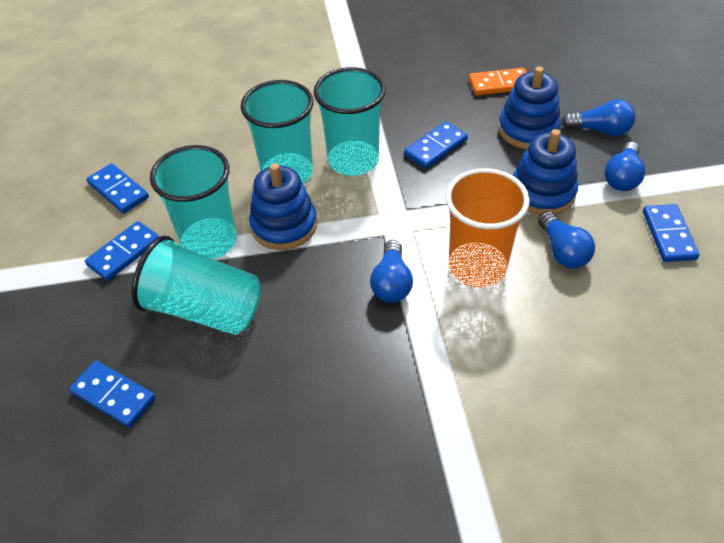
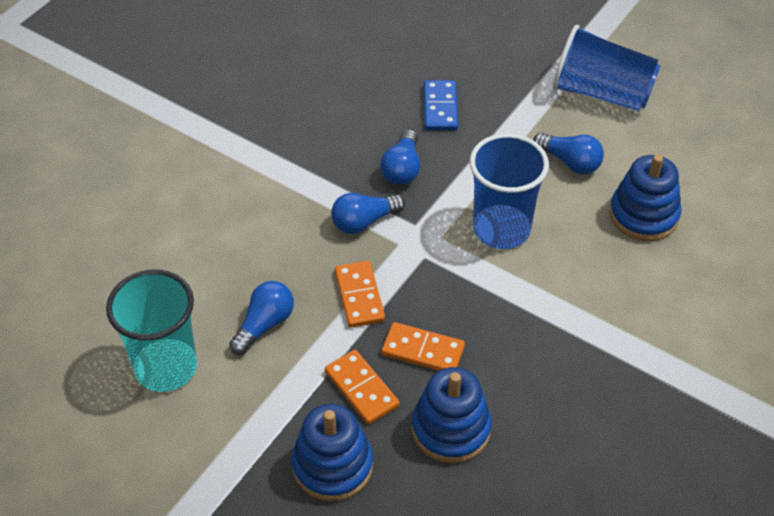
blue cup: 0 -> 2
blue domino: 5 -> 1
orange cup: 1 -> 0
orange domino: 1 -> 3
turquoise cup: 4 -> 1

